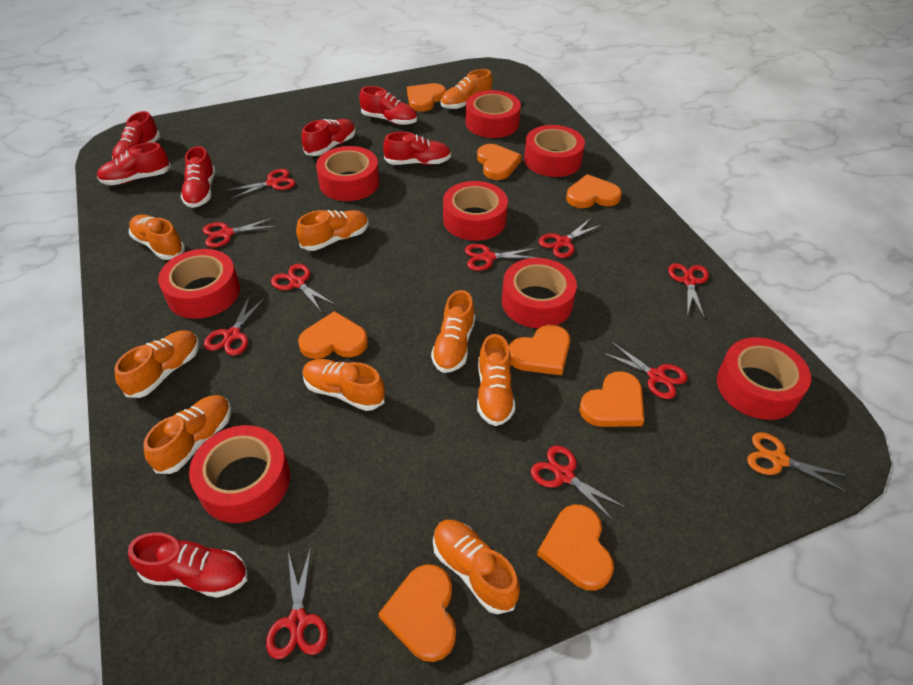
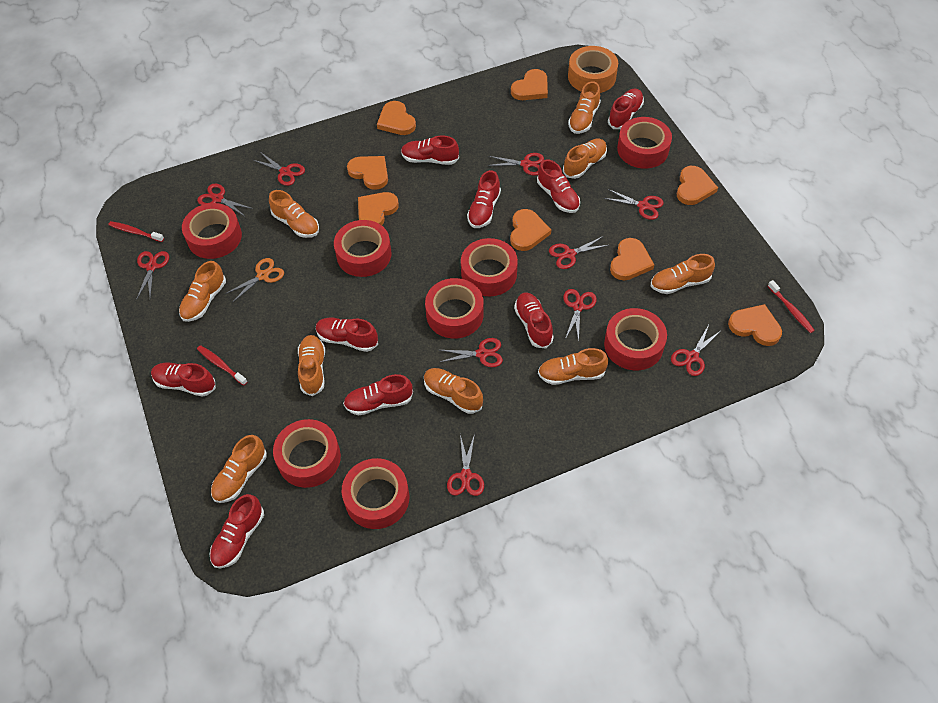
orange tape: 0 -> 1
red shoe: 7 -> 9
red toothbrush: 0 -> 3

